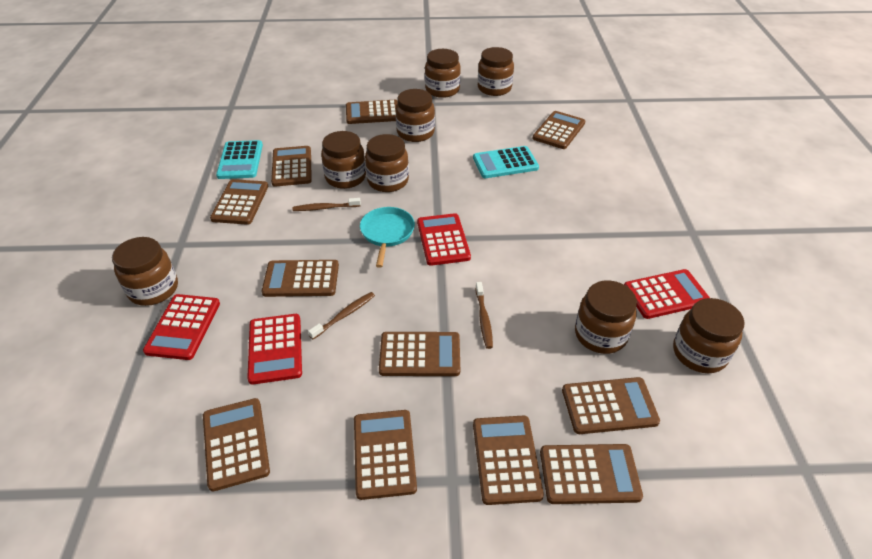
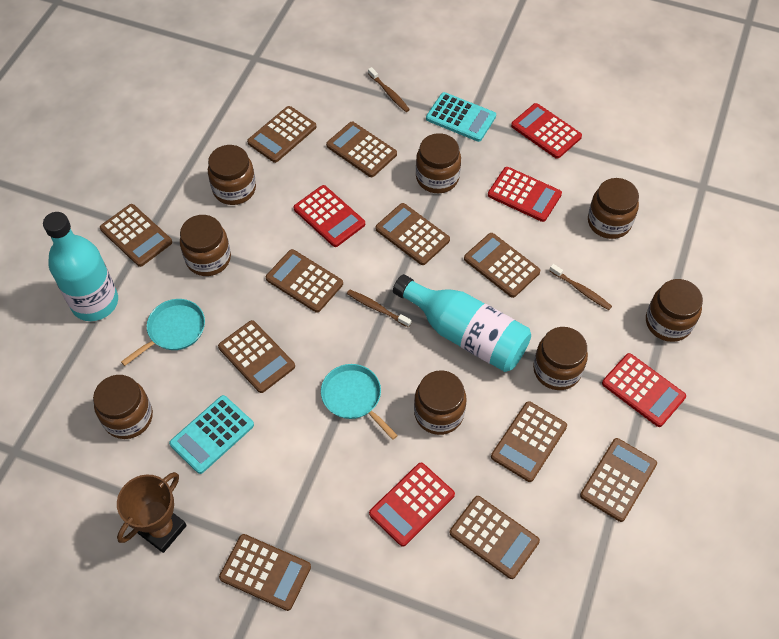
brown trophy: 0 -> 1
red calculator: 4 -> 5
turquoise bottle: 0 -> 2
turquoise pan: 1 -> 2

